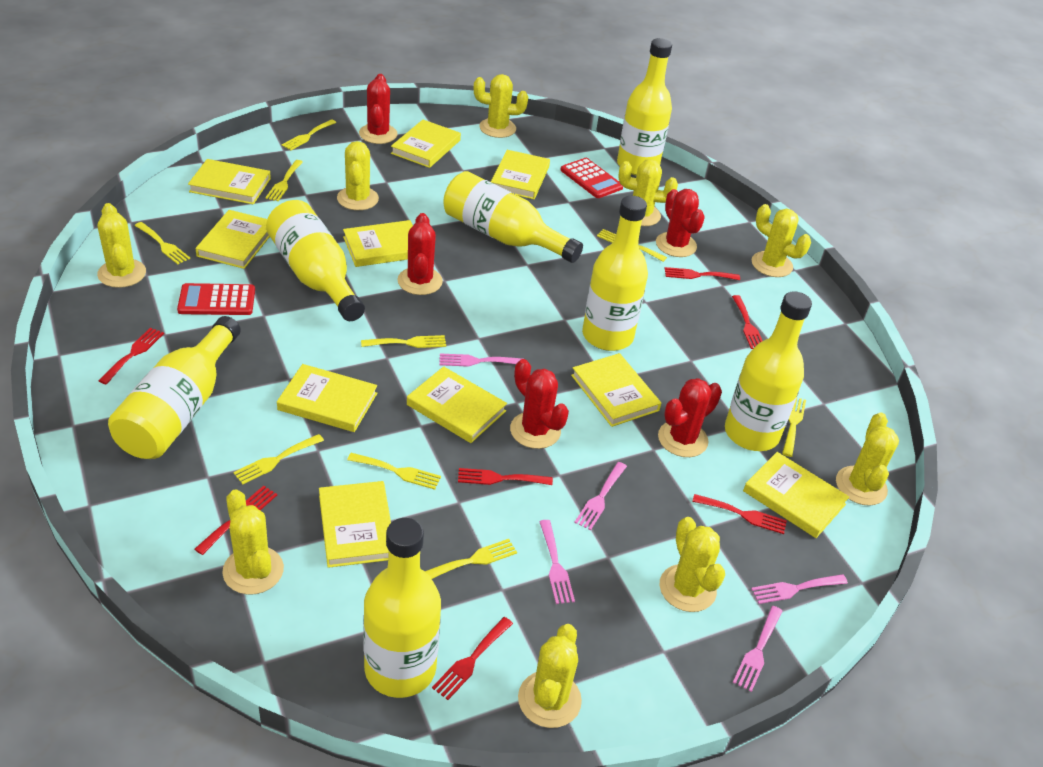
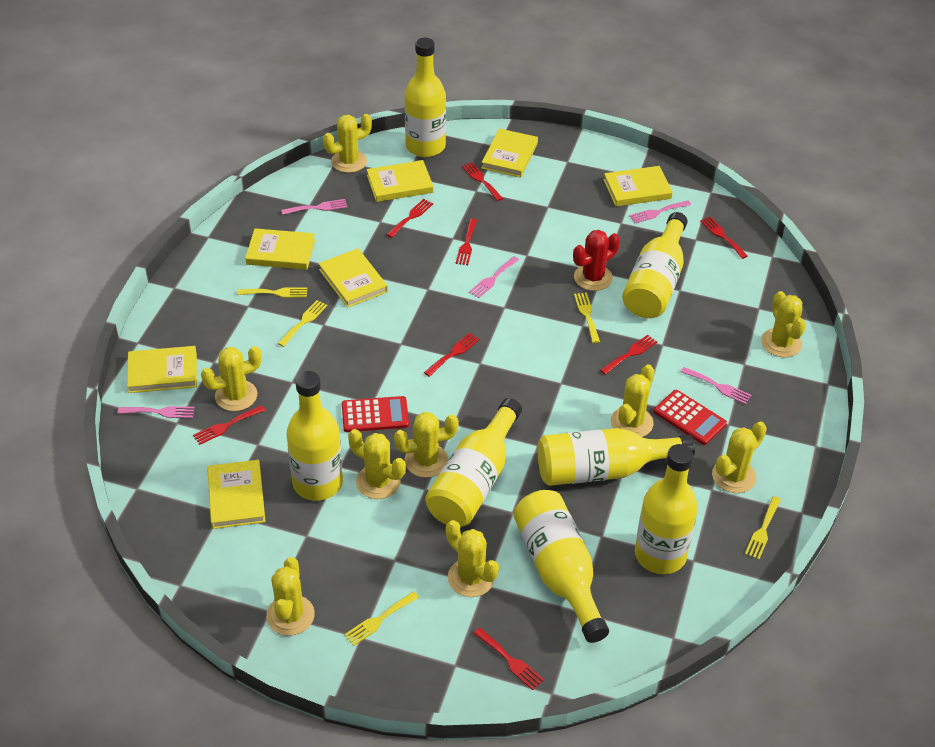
red cactus: 5 -> 1
red fork: 7 -> 8
yellow book: 10 -> 7
yellow fork: 9 -> 5

